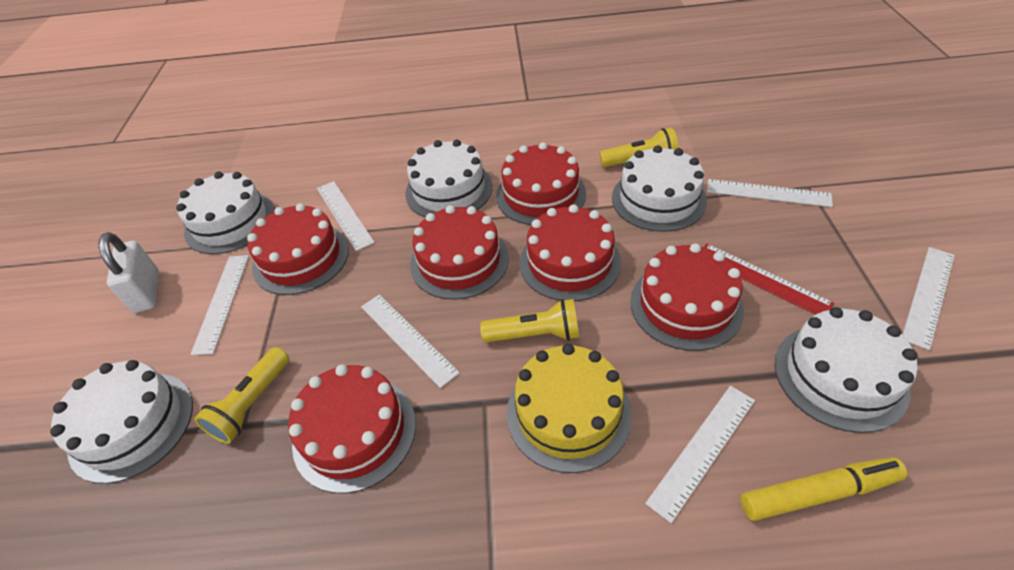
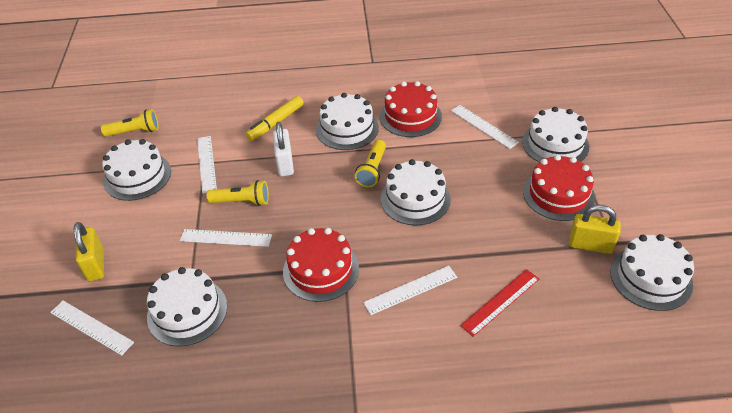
red cake: 6 -> 3
white cake: 5 -> 6
white ruler: 6 -> 5
yellow cake: 1 -> 0
yellow padlock: 0 -> 2

